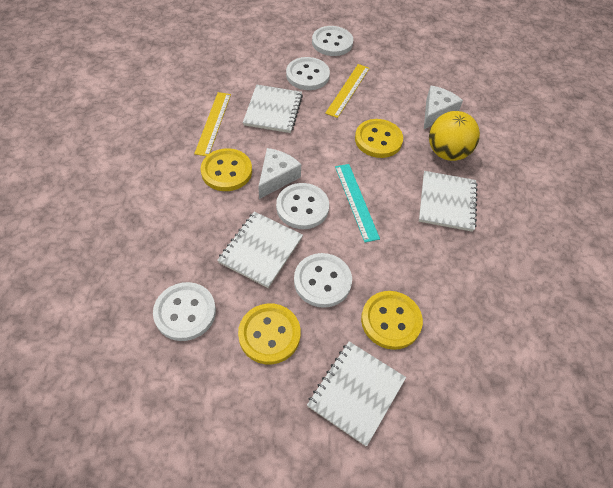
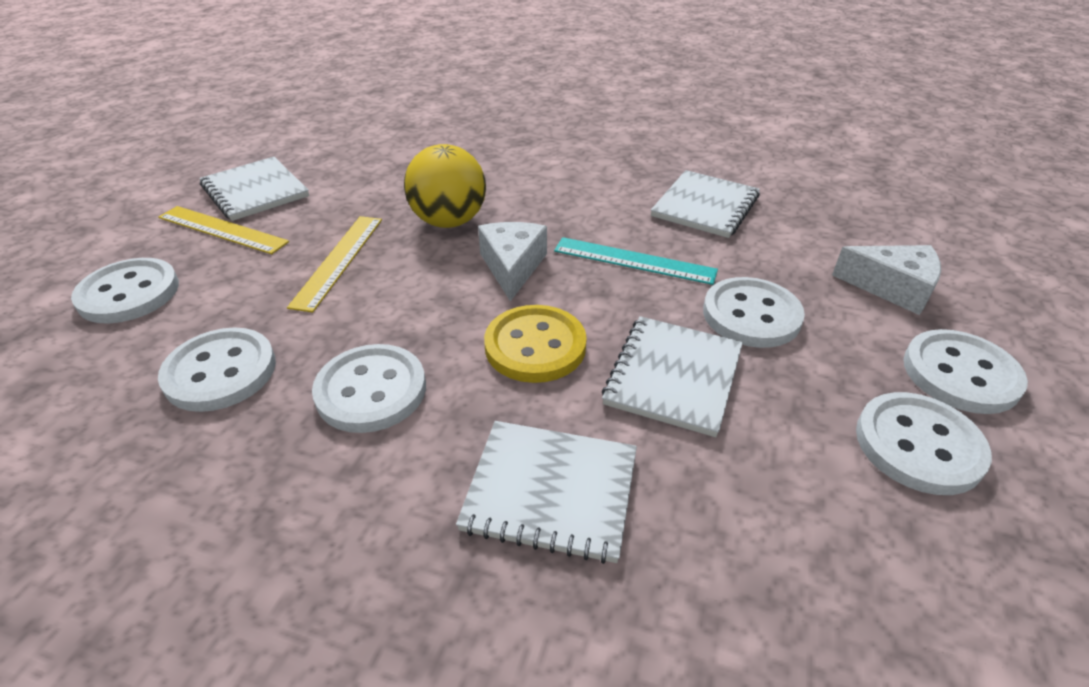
white button: 5 -> 6
yellow button: 4 -> 1

